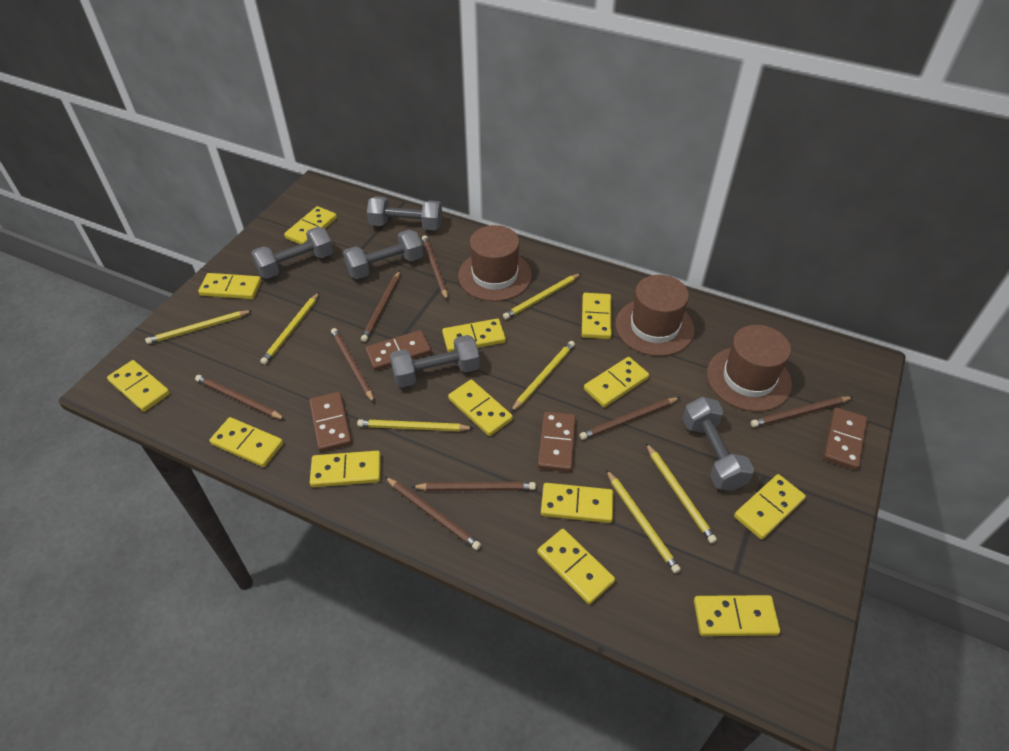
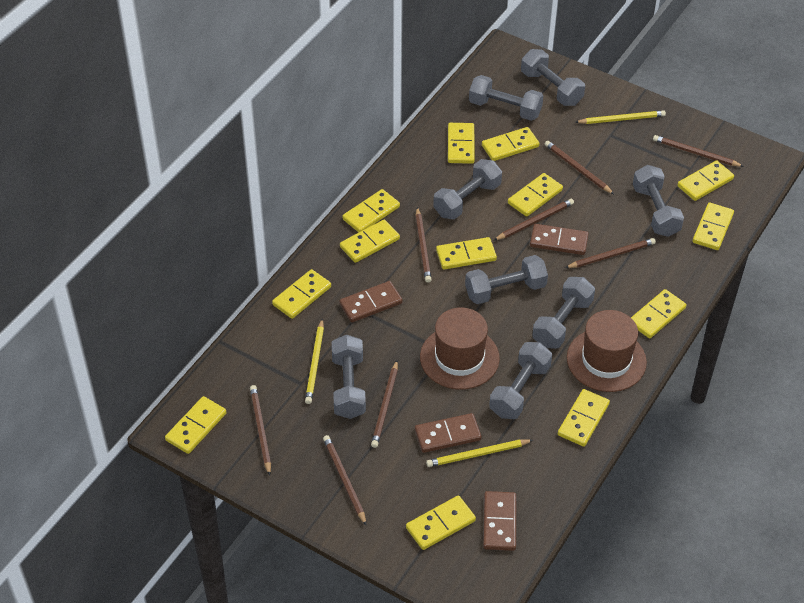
brown hat: 3 -> 2
grey dumbbell: 5 -> 8
yellow pencil: 7 -> 3

